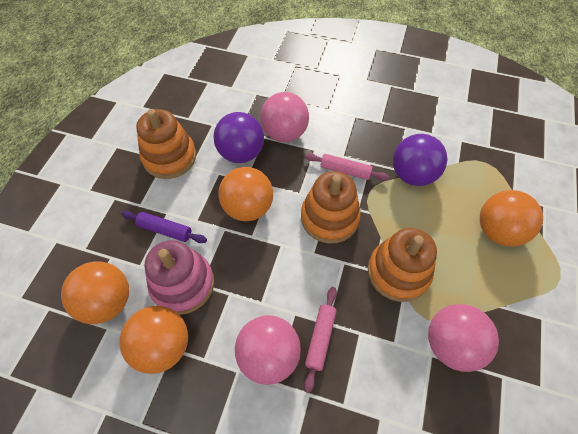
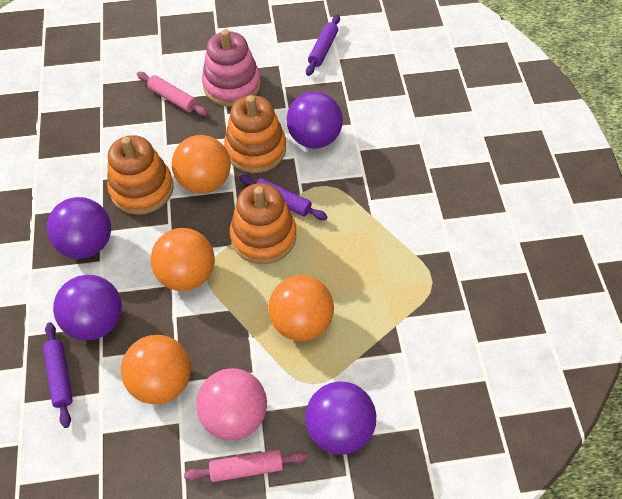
pink ball: 3 -> 1
purple ball: 2 -> 4
purple rolling pin: 1 -> 3

